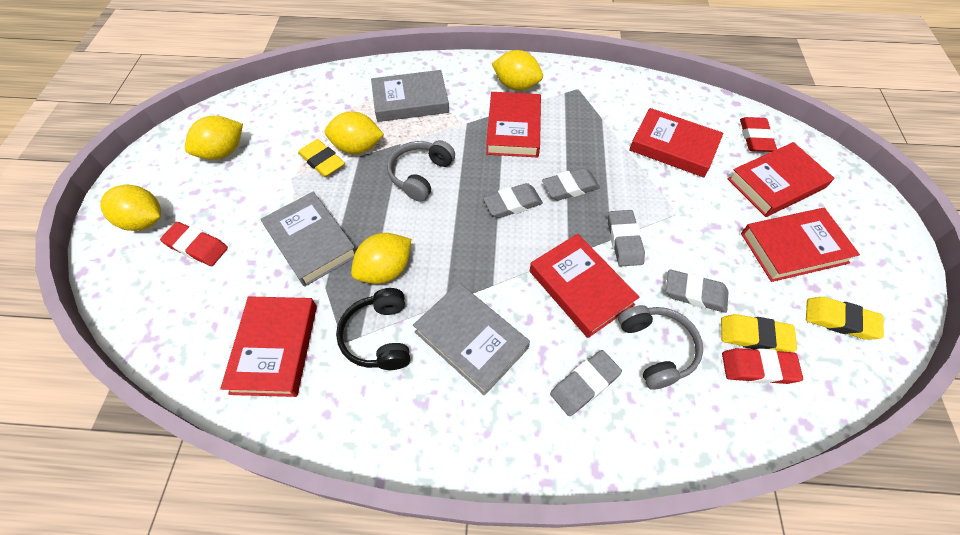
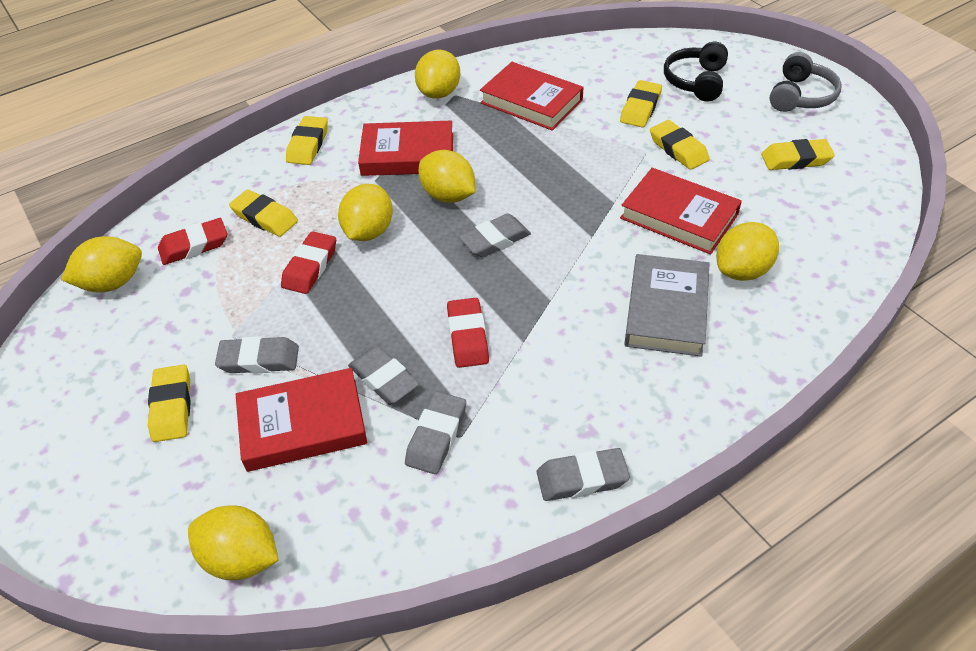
grey book: 3 -> 1
grey headphones: 2 -> 1
red book: 6 -> 4
yellow eraser: 3 -> 6
yellow lemon: 5 -> 6

